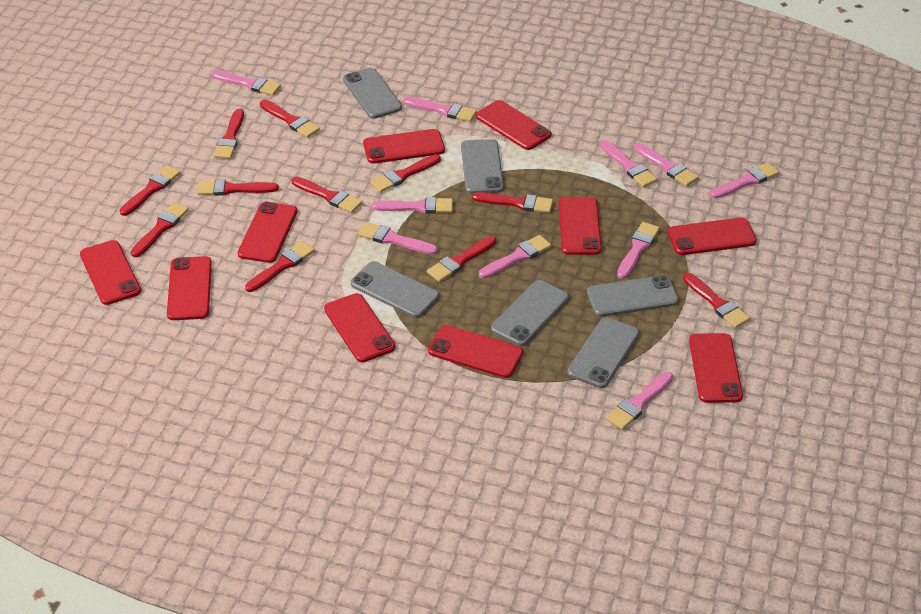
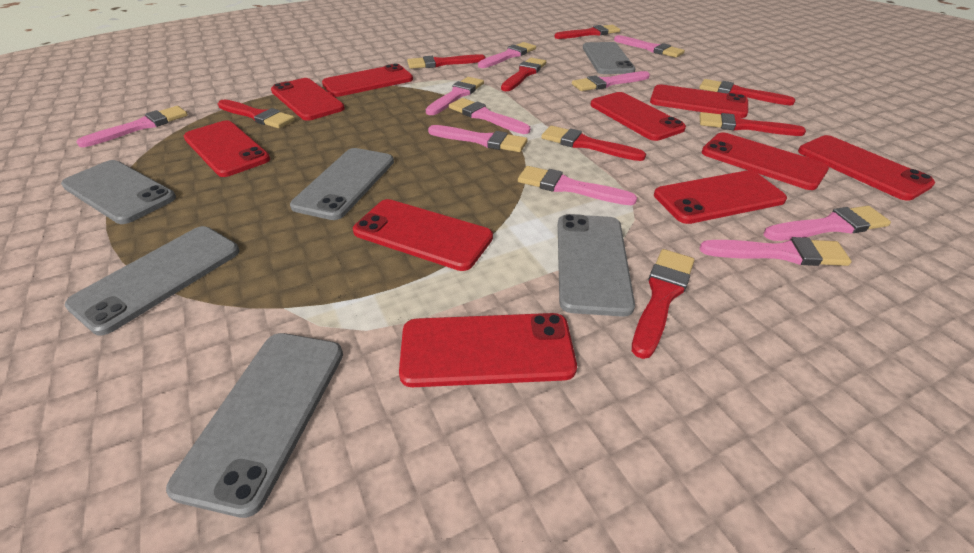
red brush: 11 -> 8

